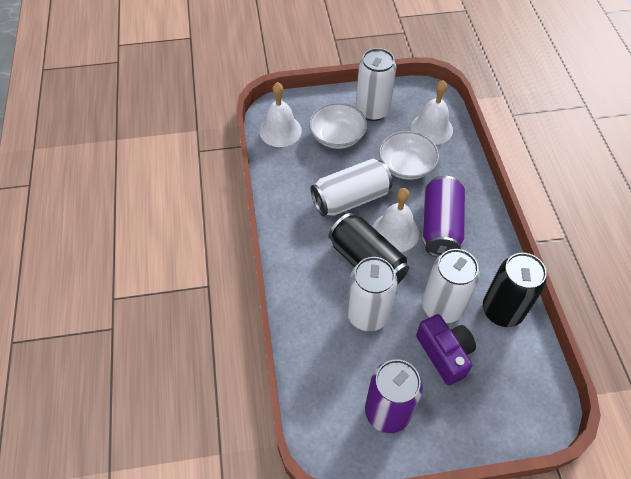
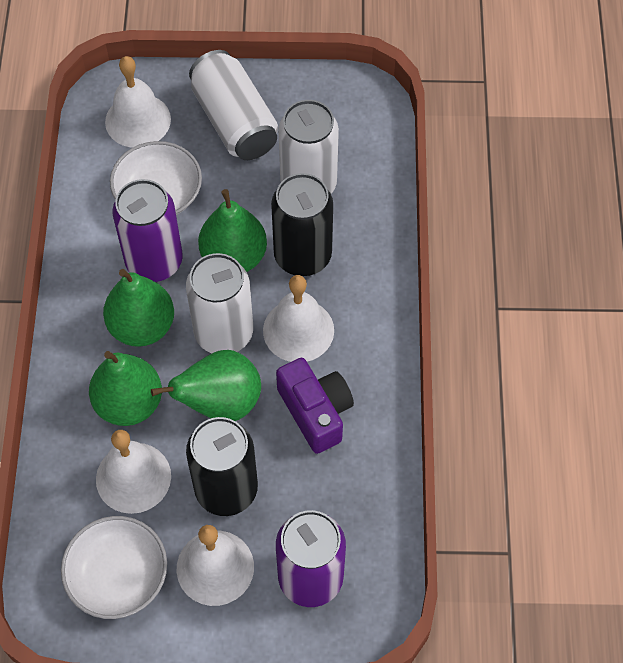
green pear: 0 -> 4
white bell: 3 -> 4
white can: 4 -> 3

